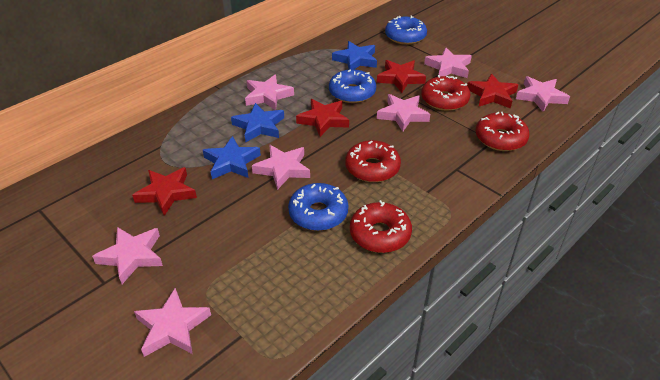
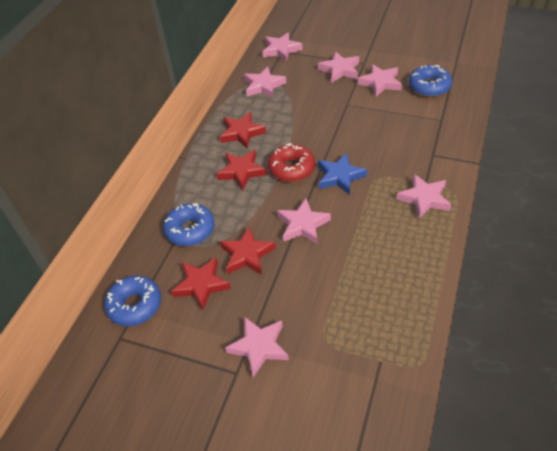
blue star: 3 -> 1
red donut: 4 -> 1

